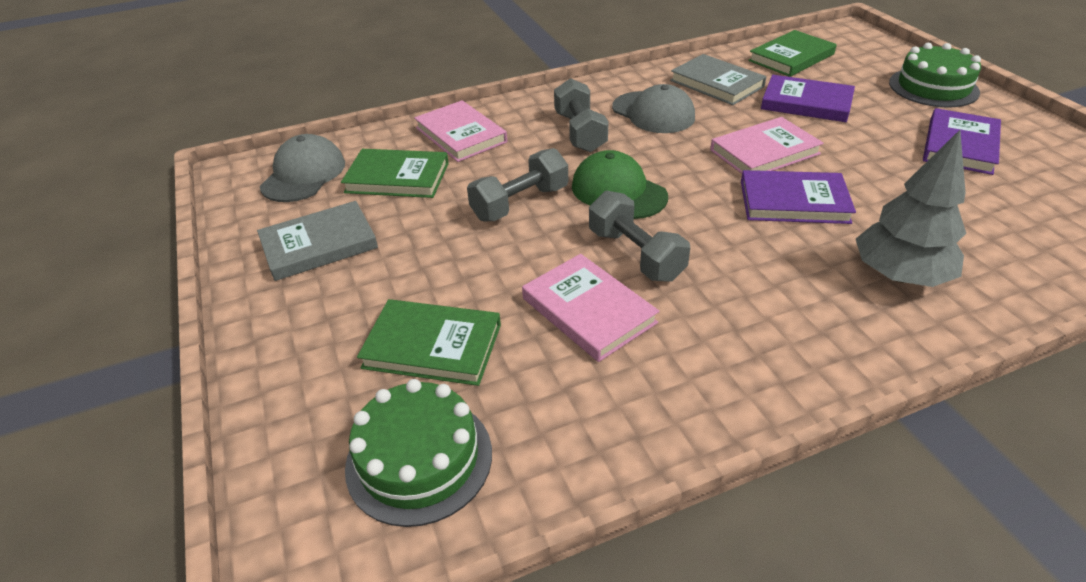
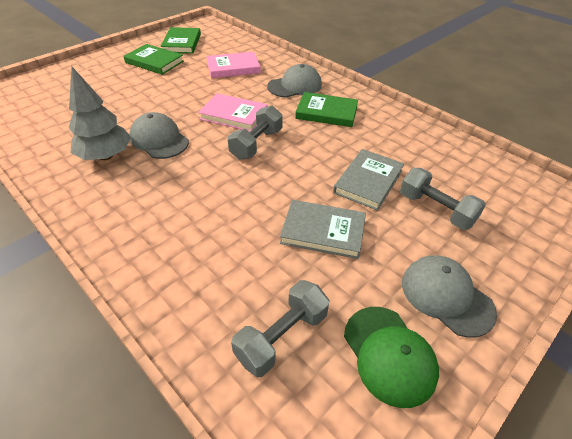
green cake: 2 -> 0
grey cap: 2 -> 3
pink book: 3 -> 2
purple book: 3 -> 0

